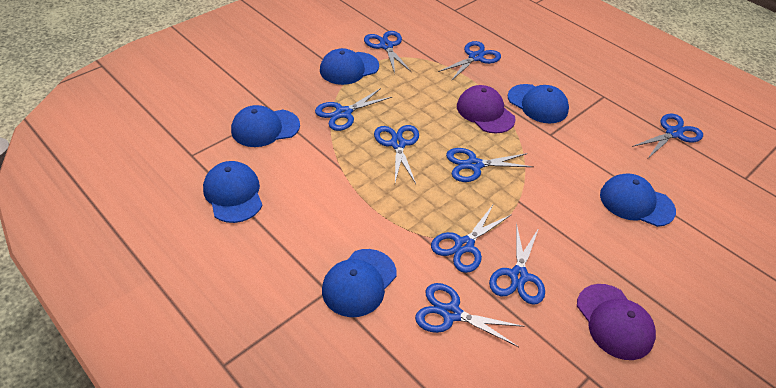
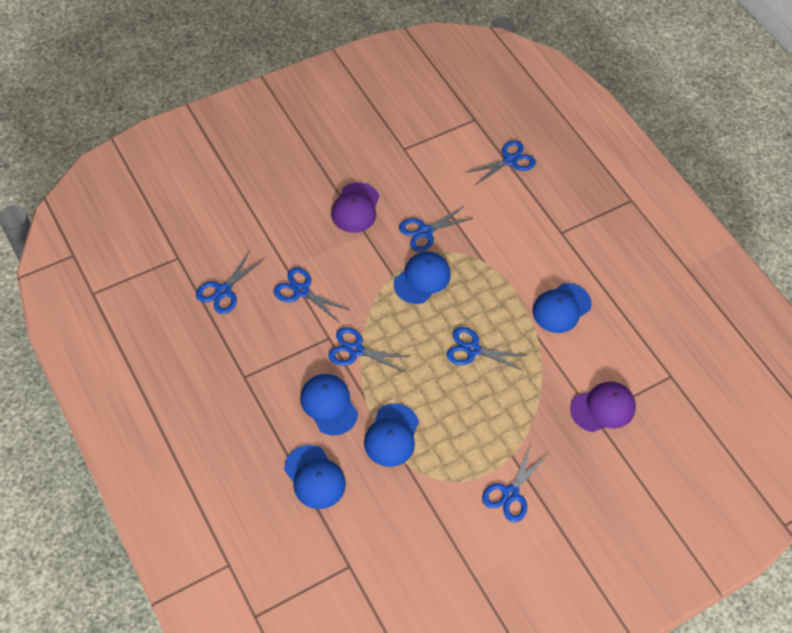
blue cap: 6 -> 5
blue scissors: 9 -> 7

